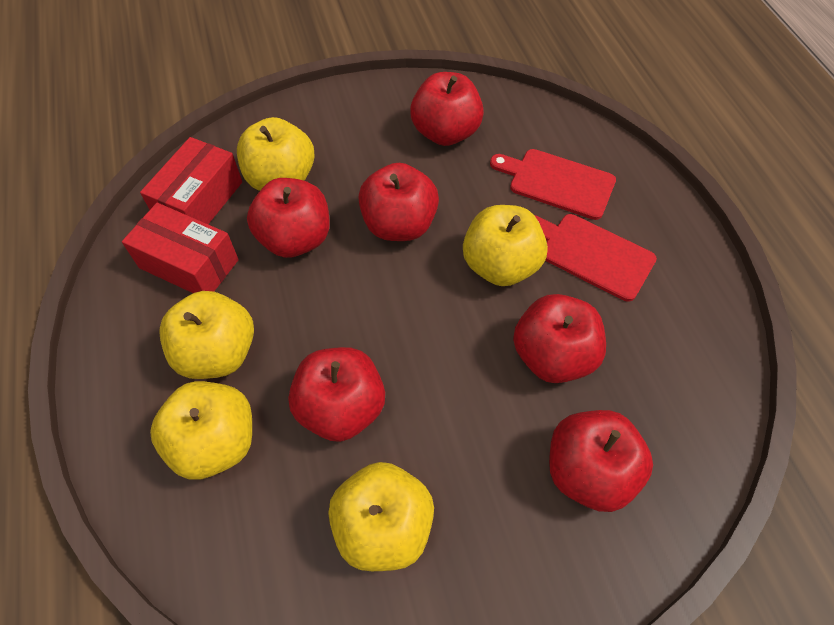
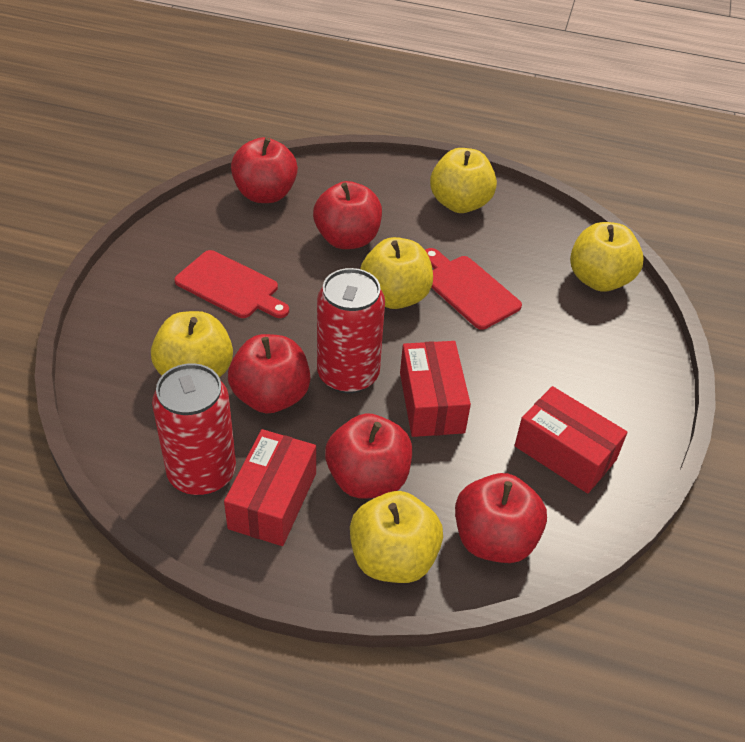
red apple: 6 -> 5
red box: 2 -> 3
red can: 0 -> 2

